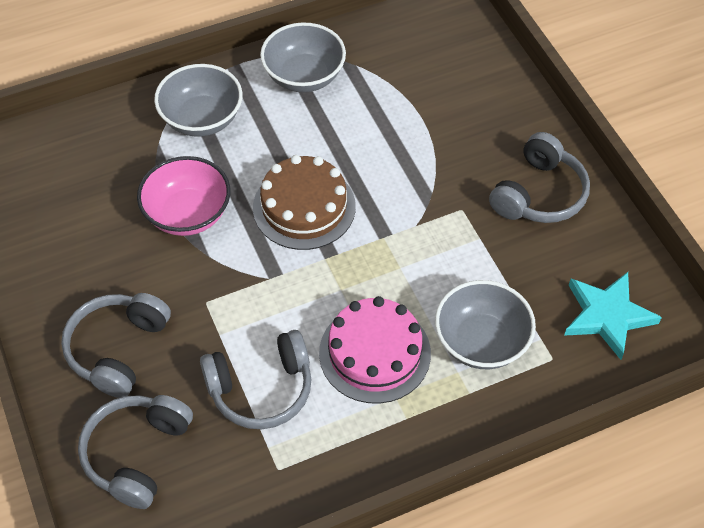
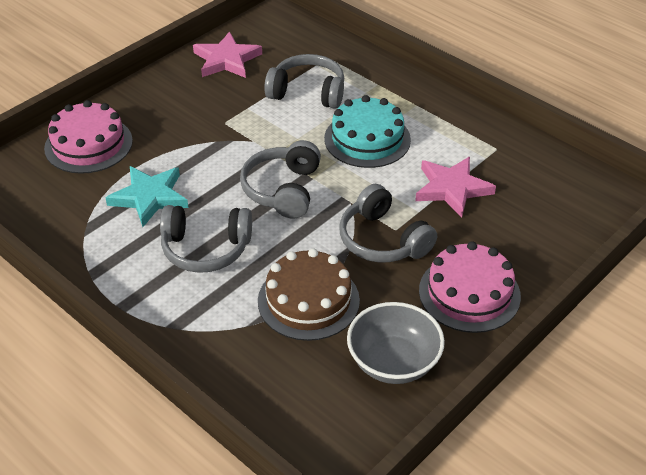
grey bowl: 3 -> 1
pink bowl: 1 -> 0
pink cake: 1 -> 2
pink star: 0 -> 2
turquoise cake: 0 -> 1

